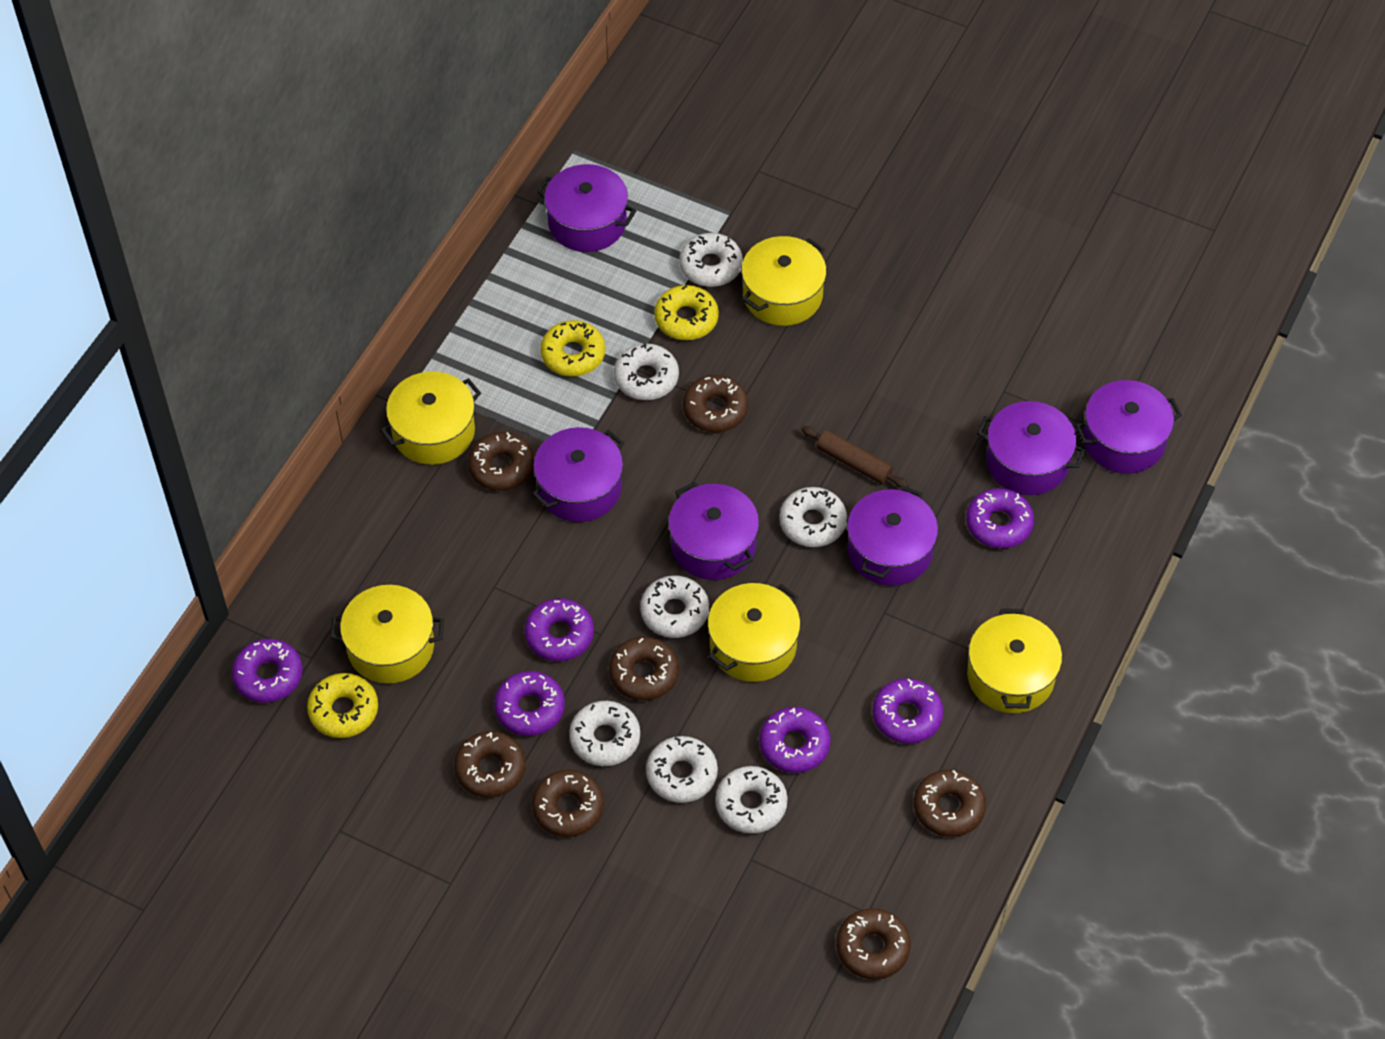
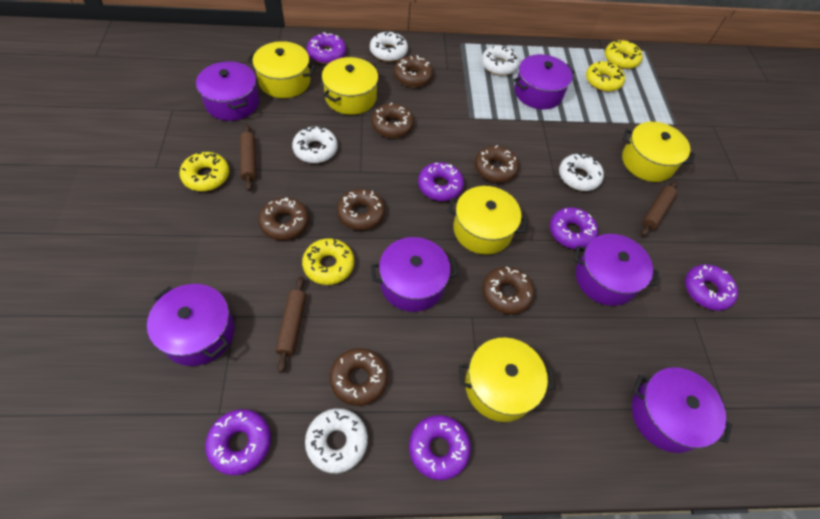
brown rolling pin: 1 -> 3
white donut: 7 -> 5
yellow donut: 3 -> 4

